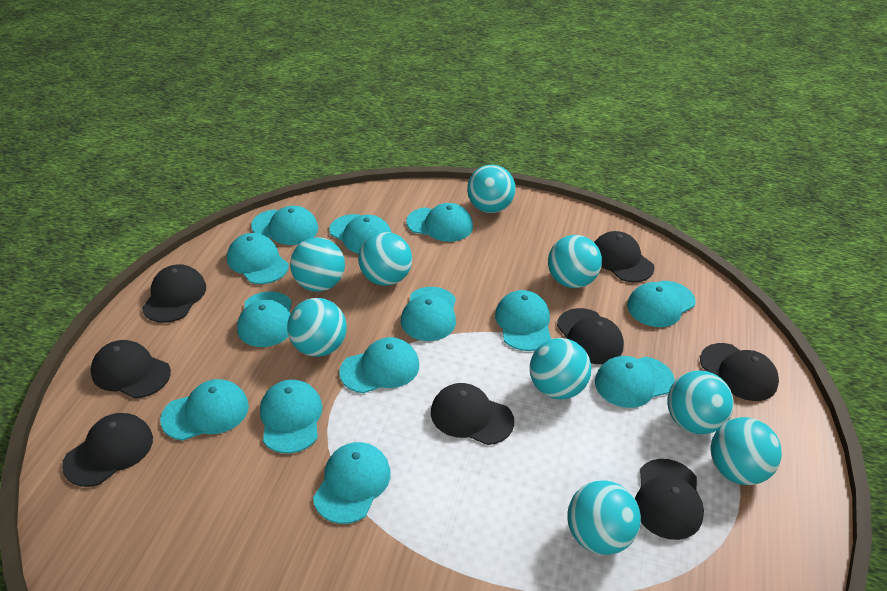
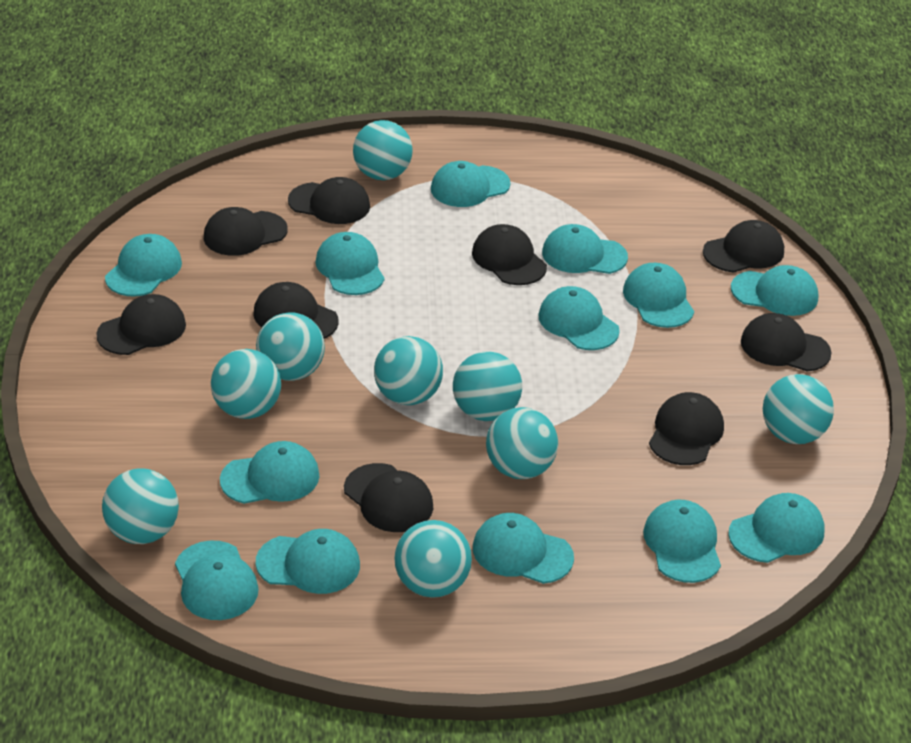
black cap: 8 -> 9

